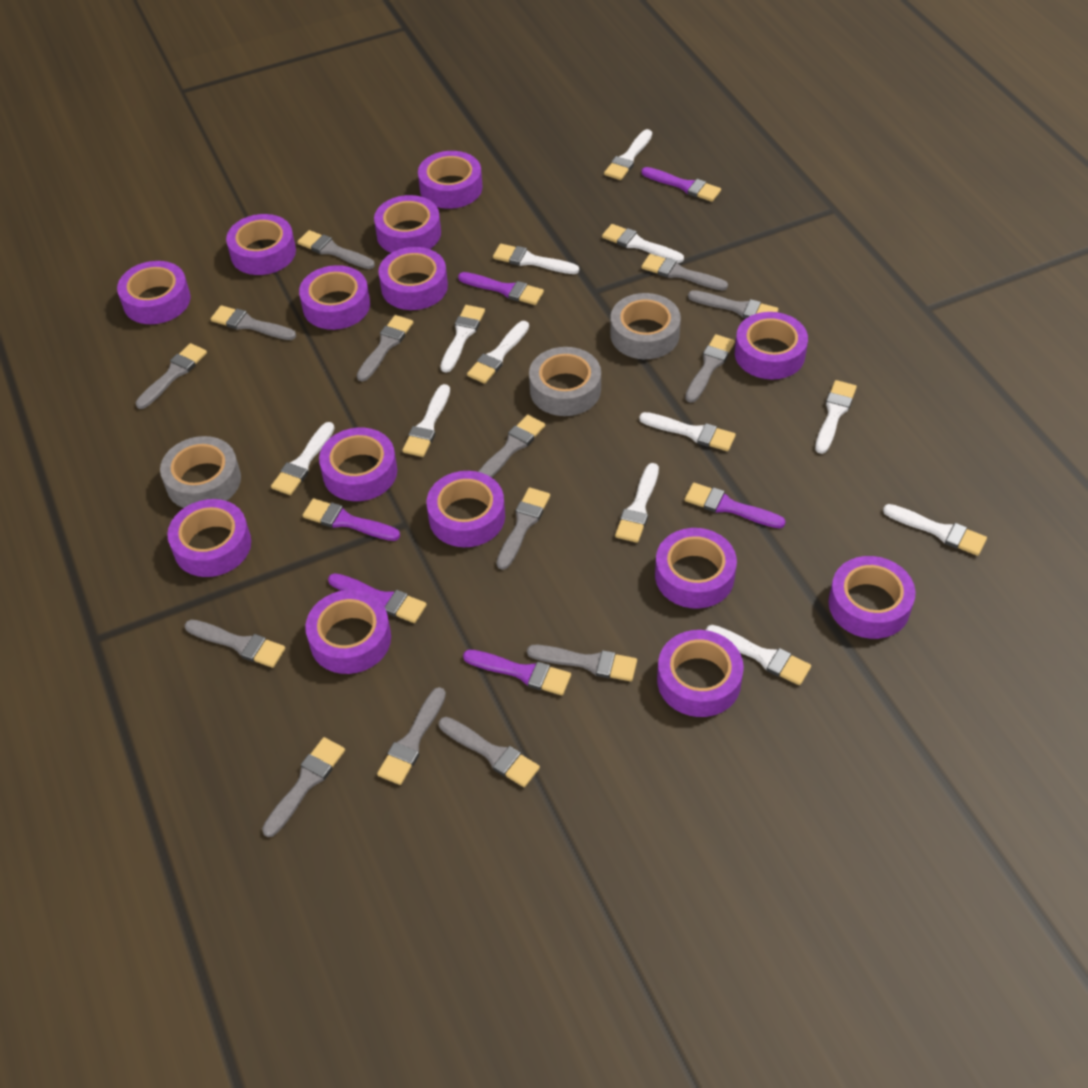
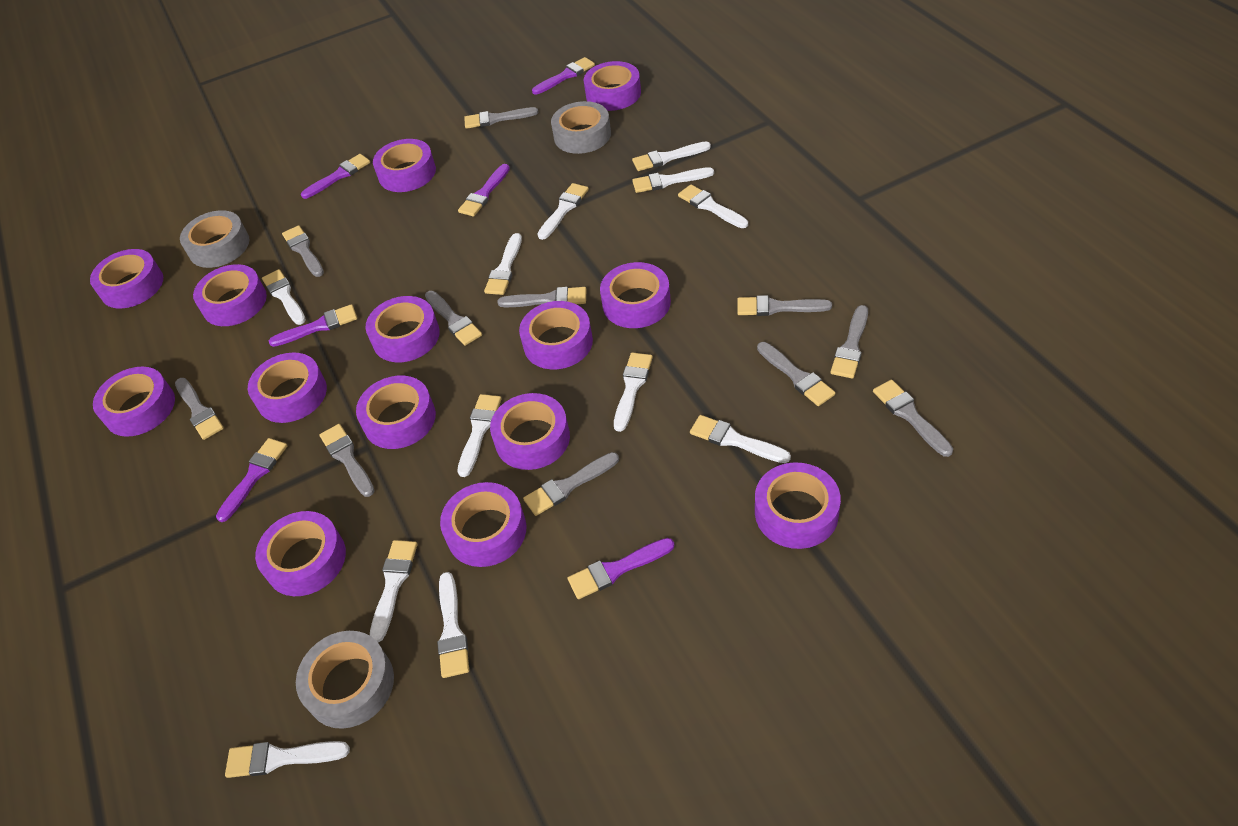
grey brush: 14 -> 11

